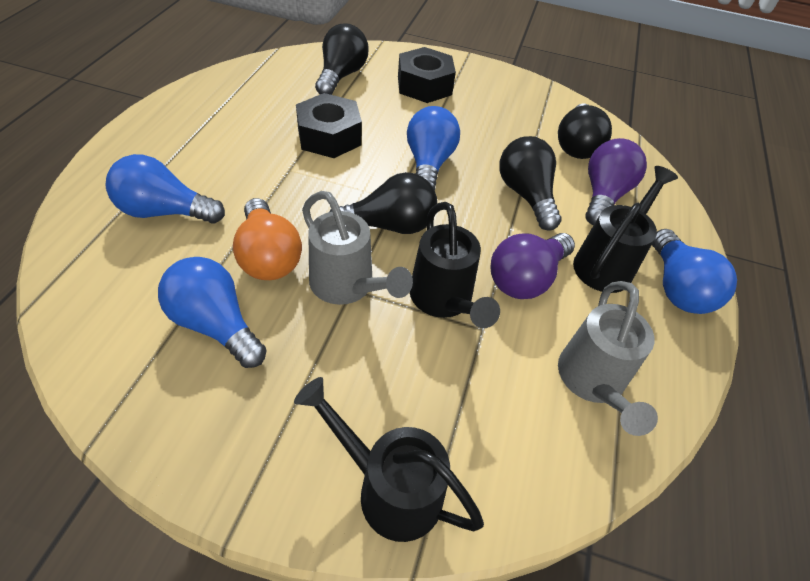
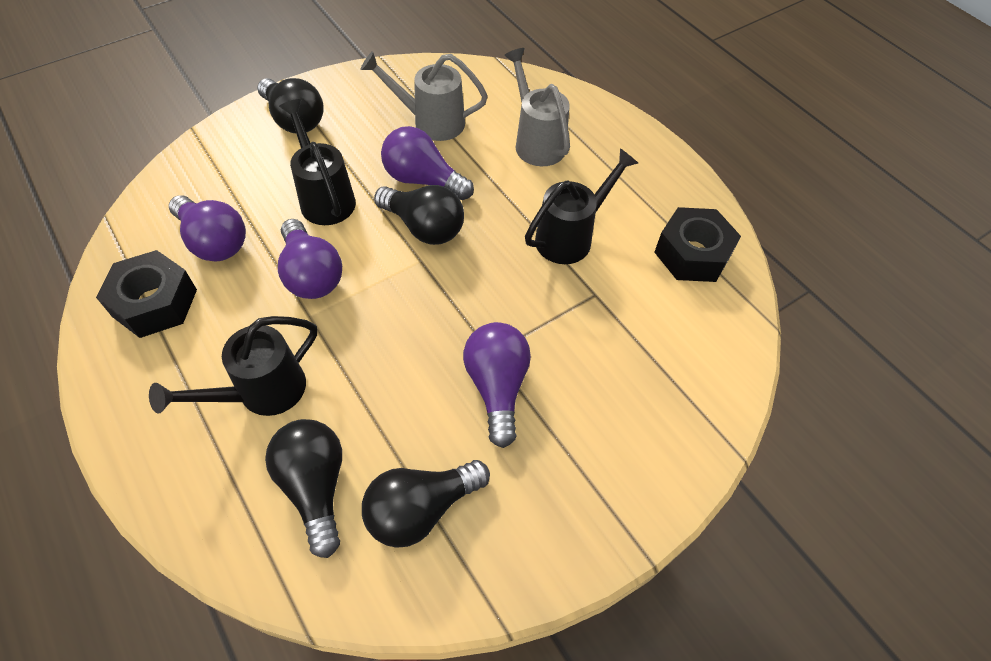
blue light bulb: 4 -> 0
orange light bulb: 1 -> 0
purple light bulb: 2 -> 4

